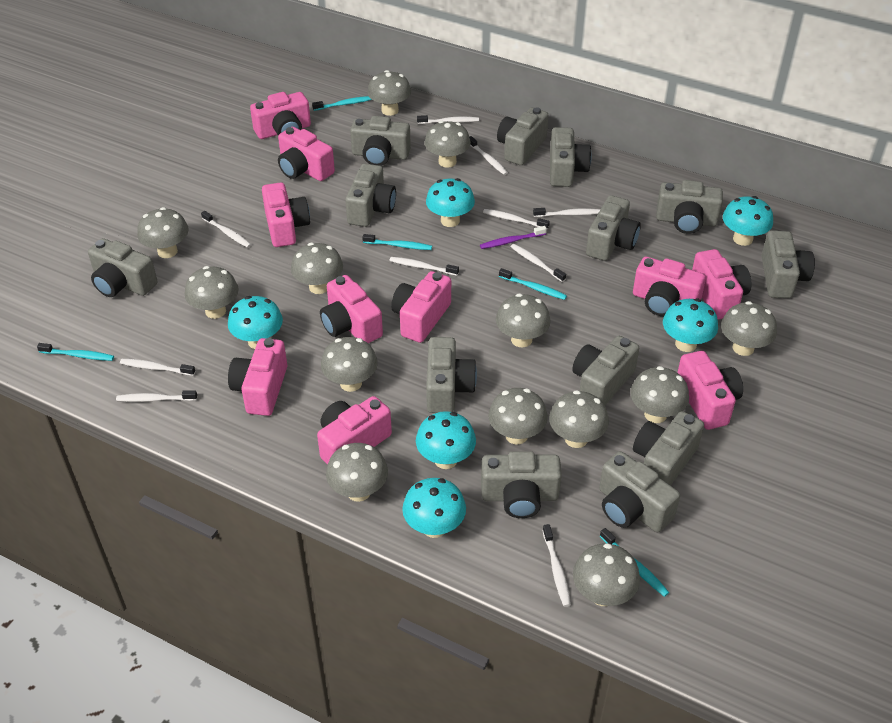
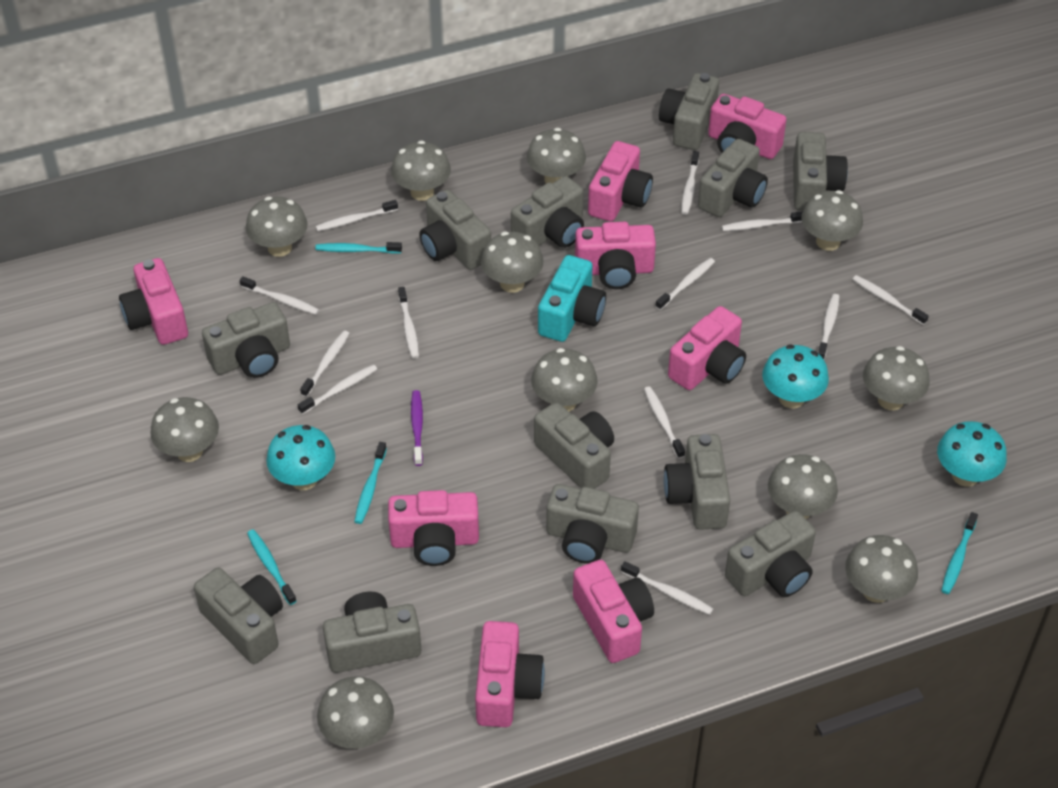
grey camera: 13 -> 12
grey mushroom: 13 -> 11
pink camera: 10 -> 8
turquoise camera: 0 -> 1
turquoise mushroom: 6 -> 3
turquoise toothbrush: 5 -> 4
white toothbrush: 10 -> 12

